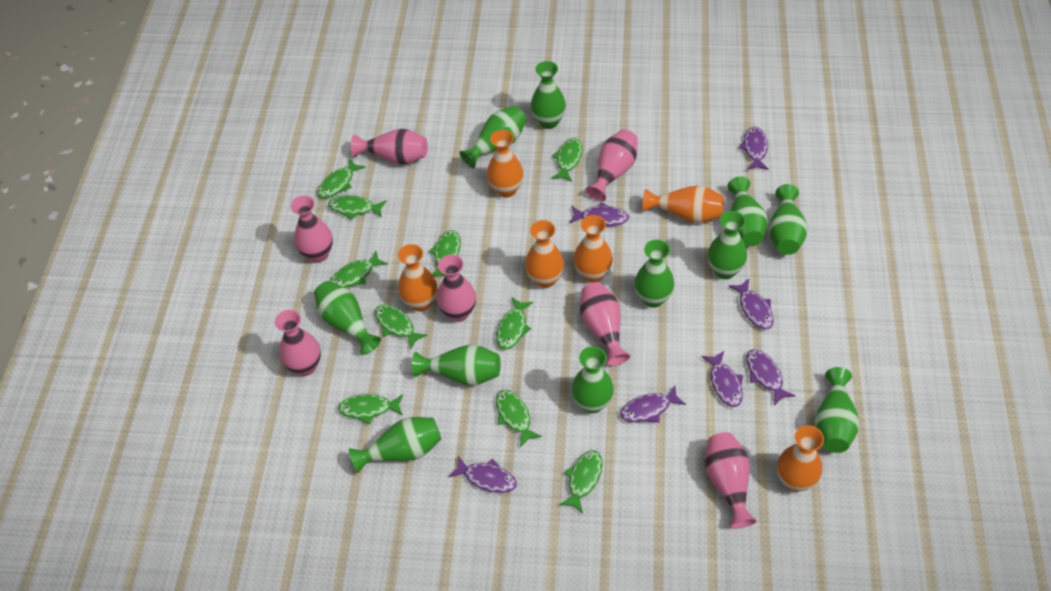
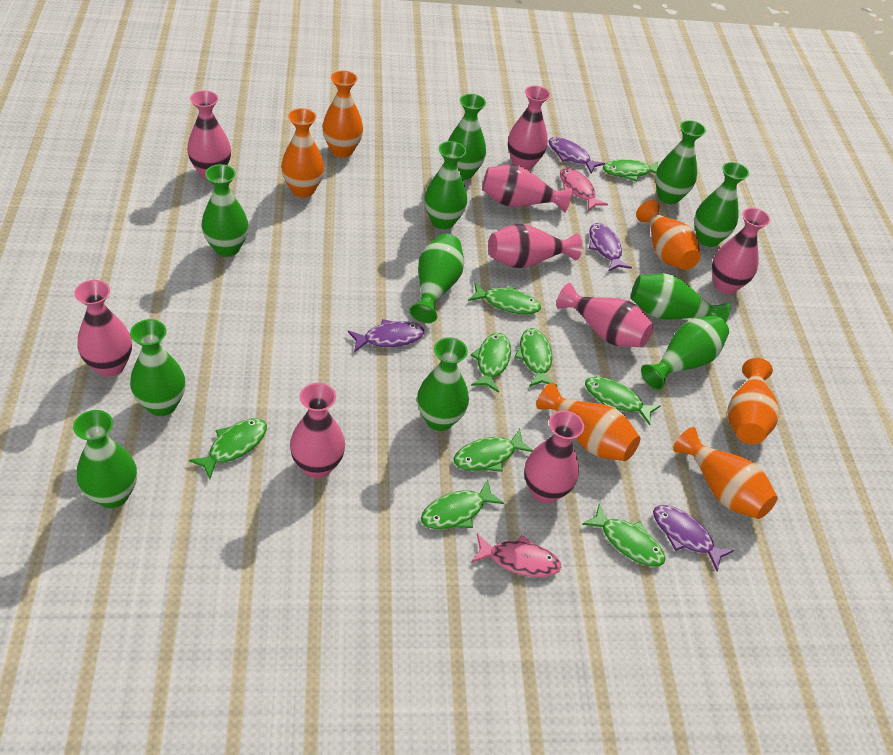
green fish: 10 -> 9
pink fish: 0 -> 2
pink vase: 7 -> 9
purple fish: 7 -> 4

